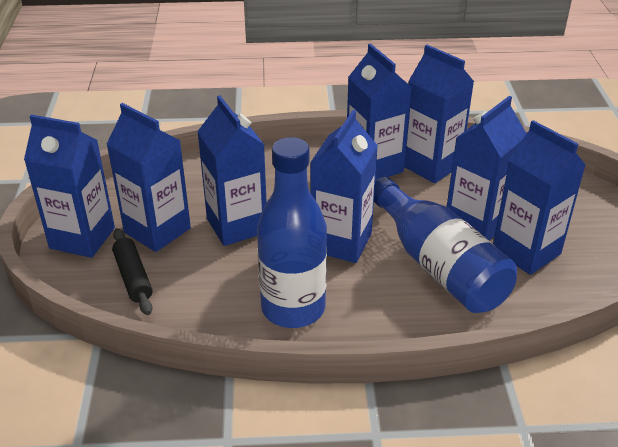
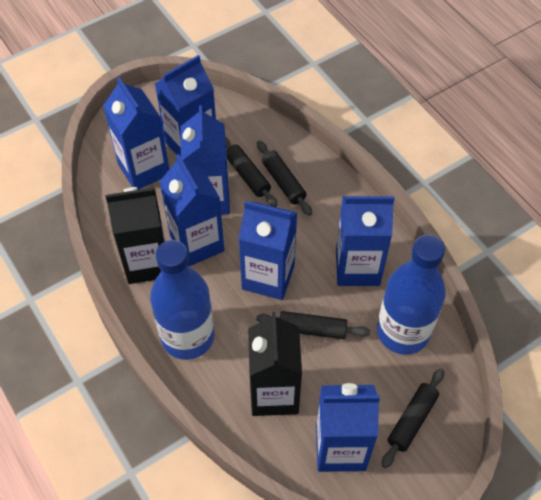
black carton: 0 -> 2
black rolling pin: 1 -> 4
blue carton: 8 -> 7

